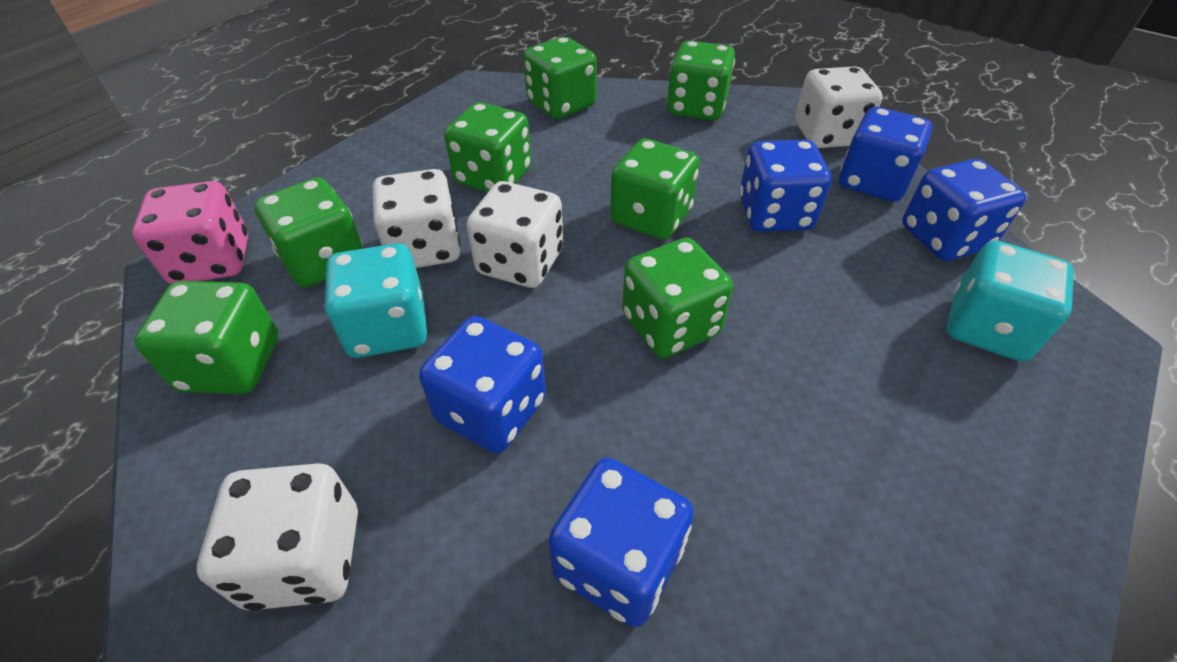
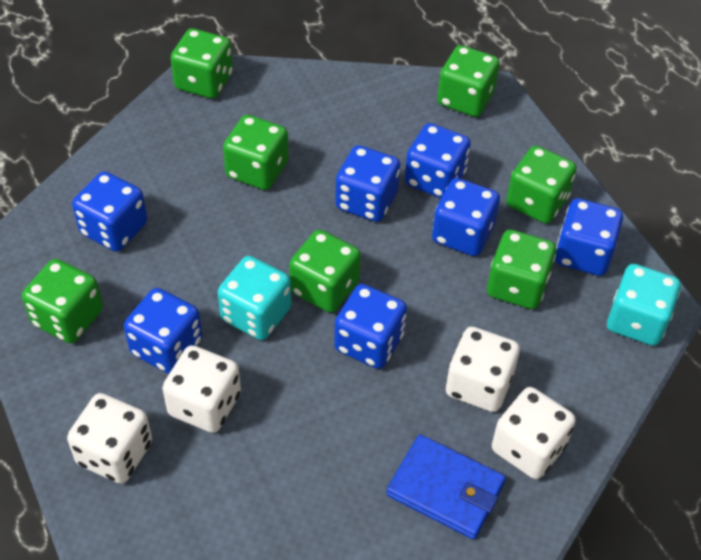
blue dice: 5 -> 7
blue wallet: 0 -> 1
pink dice: 1 -> 0

